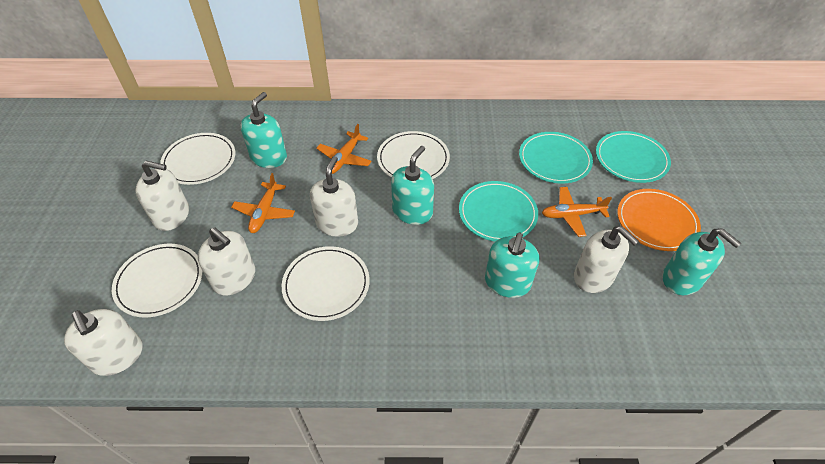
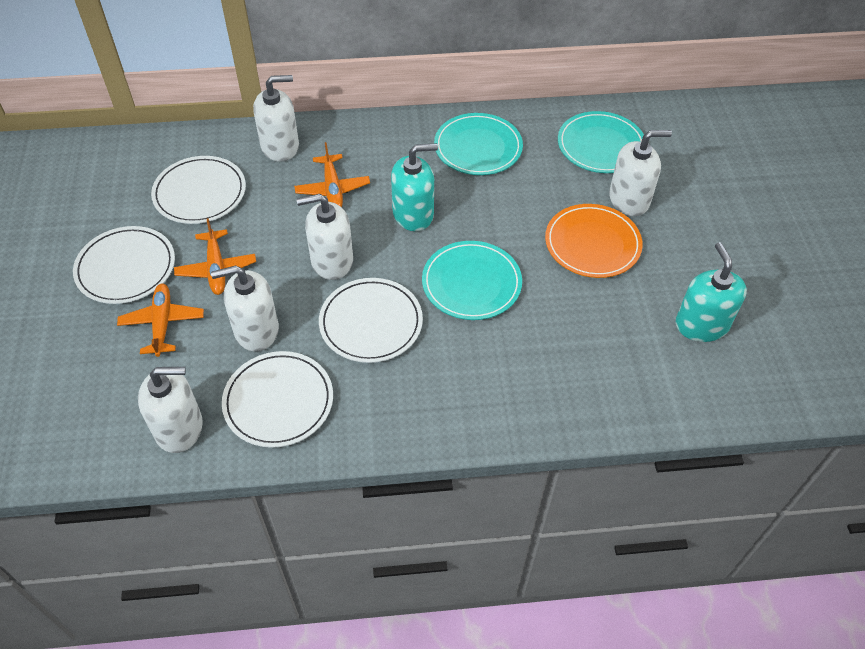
turquoise soap dispenser: 4 -> 2

